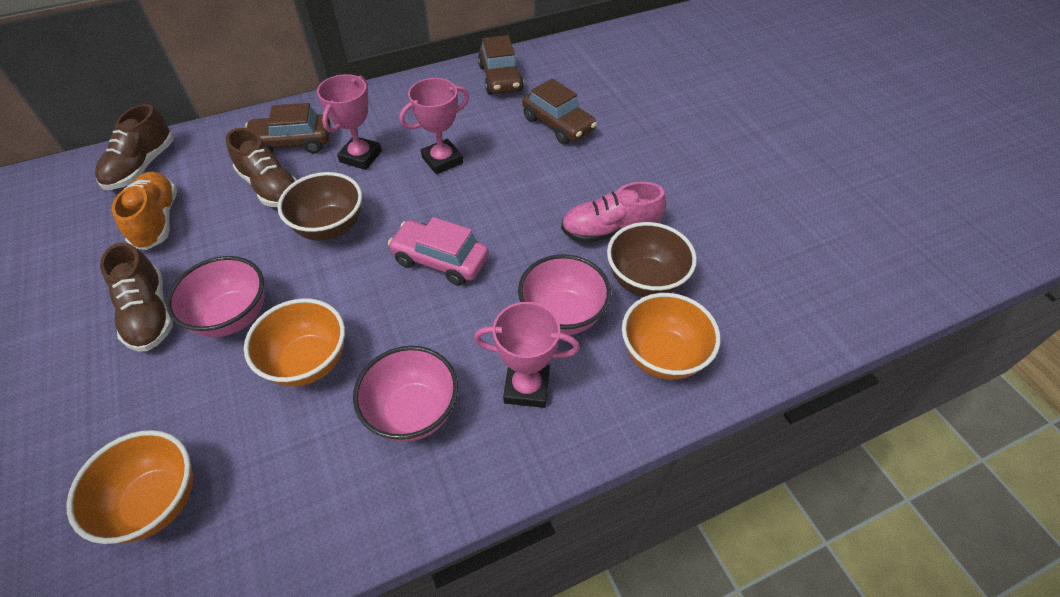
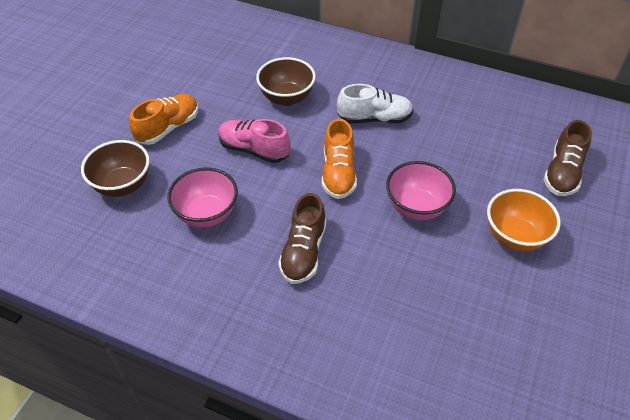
brown car: 3 -> 0
brown shoe: 3 -> 2
orange bowl: 3 -> 1
orange shoe: 1 -> 2
pink bowl: 3 -> 2
pink car: 1 -> 0
pink trophy: 3 -> 0
white shoe: 0 -> 1

